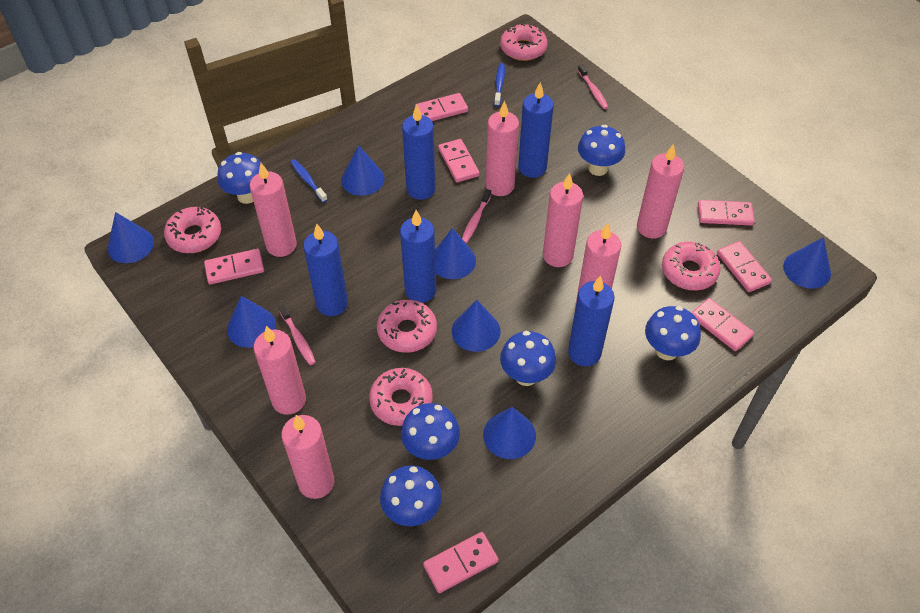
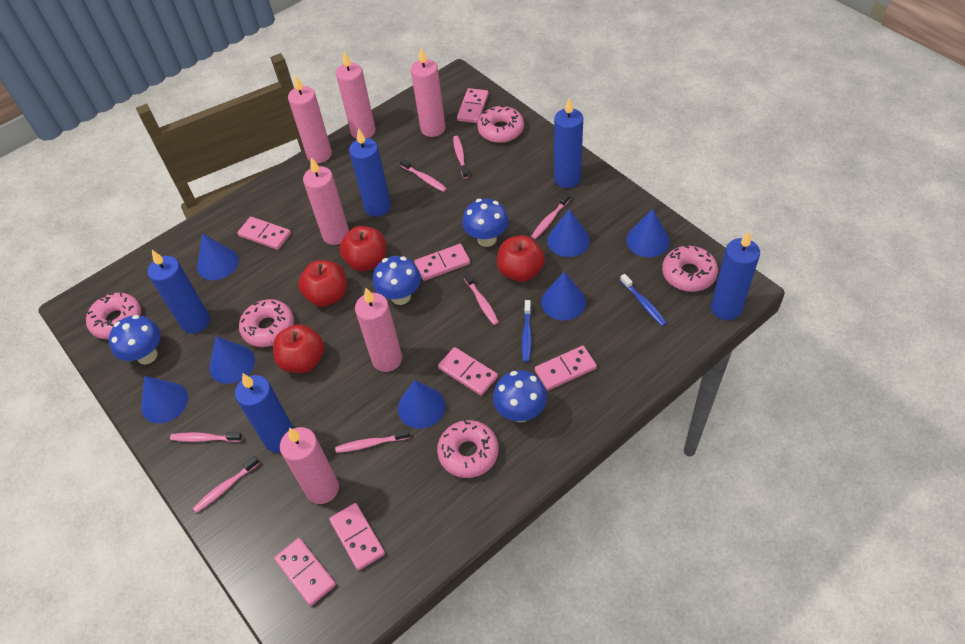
blue mushroom: 6 -> 4
pink candle: 7 -> 6
pink toothbrush: 3 -> 7
red apple: 0 -> 4

